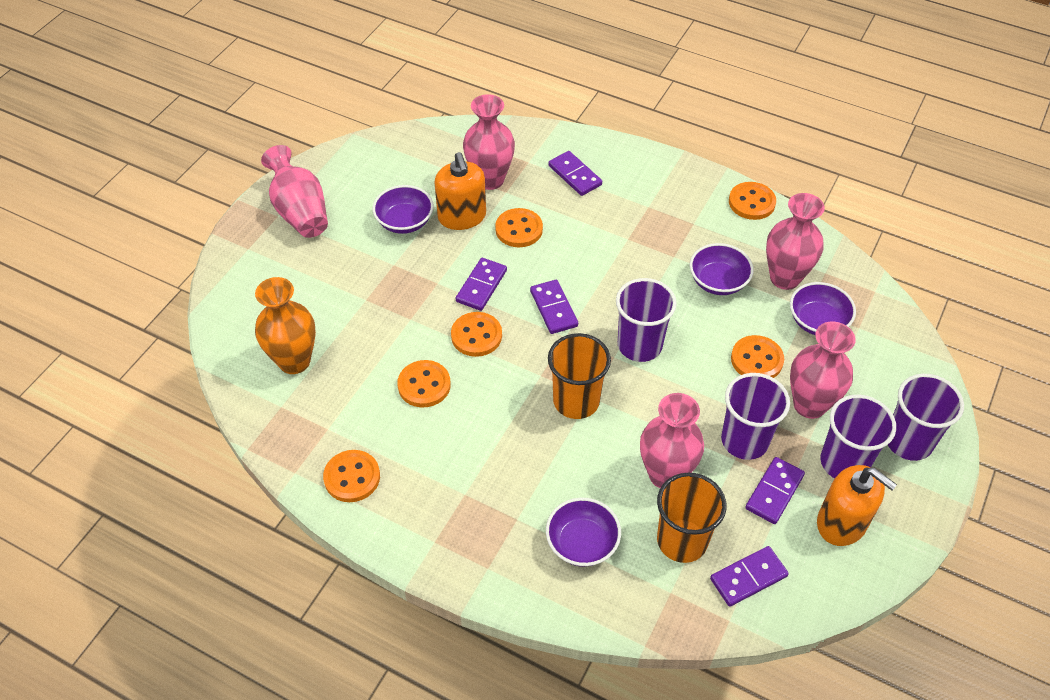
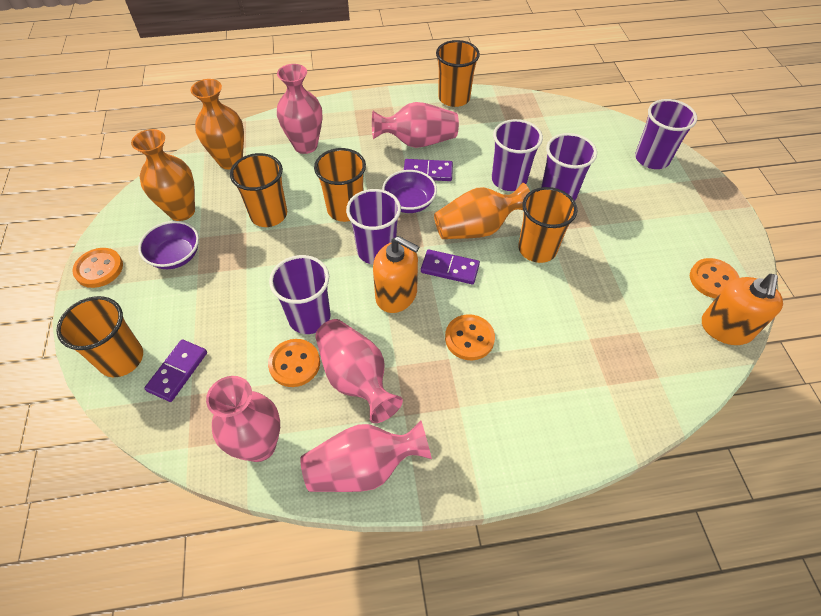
orange button: 6 -> 4
orange cup: 2 -> 5
orange vase: 1 -> 3
purple bowl: 4 -> 2
purple cup: 4 -> 5
purple domino: 5 -> 3

